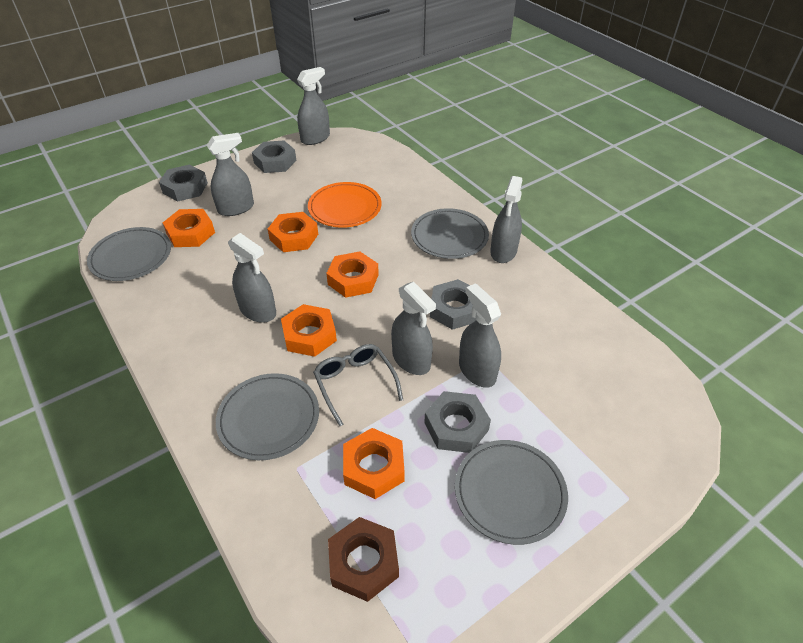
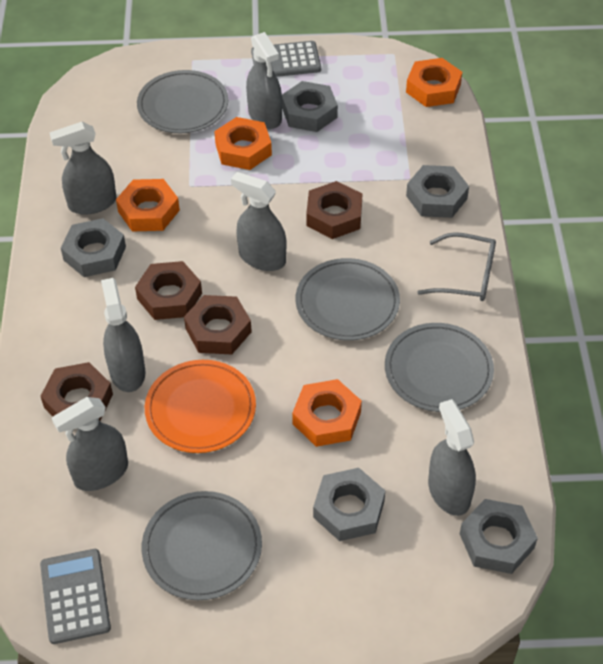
brown nut: 1 -> 4
grey calculator: 0 -> 2
grey nut: 4 -> 5
orange nut: 5 -> 4

